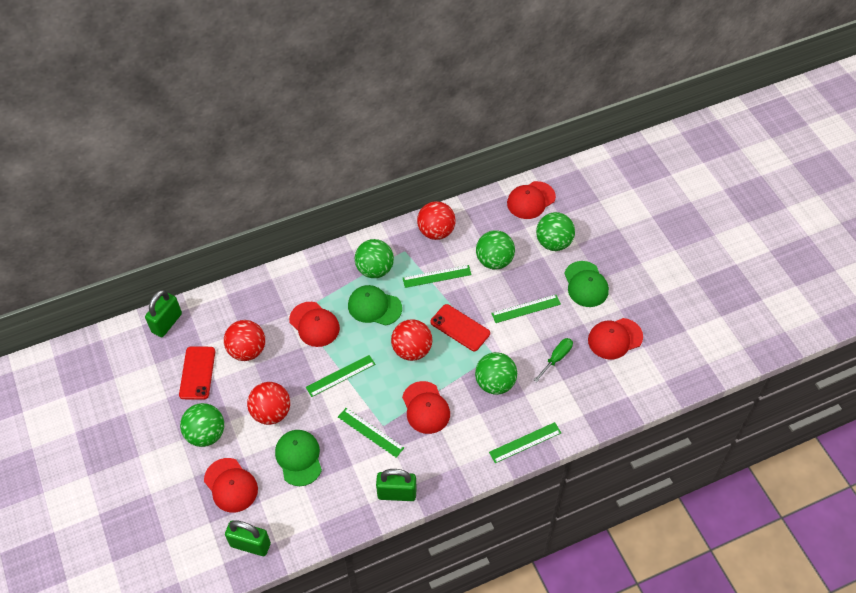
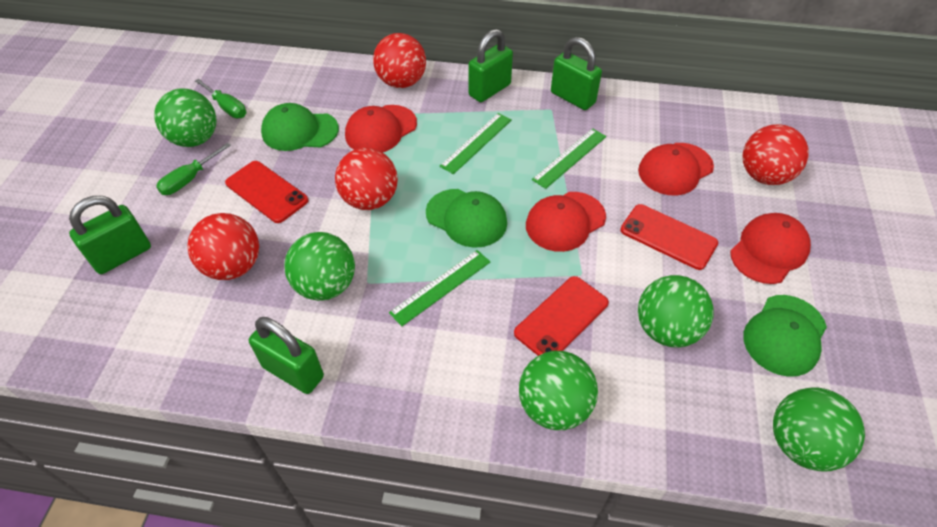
green padlock: 3 -> 4
green ruler: 5 -> 3
green screwdriver: 1 -> 2
red cap: 5 -> 4
red phone: 2 -> 3

